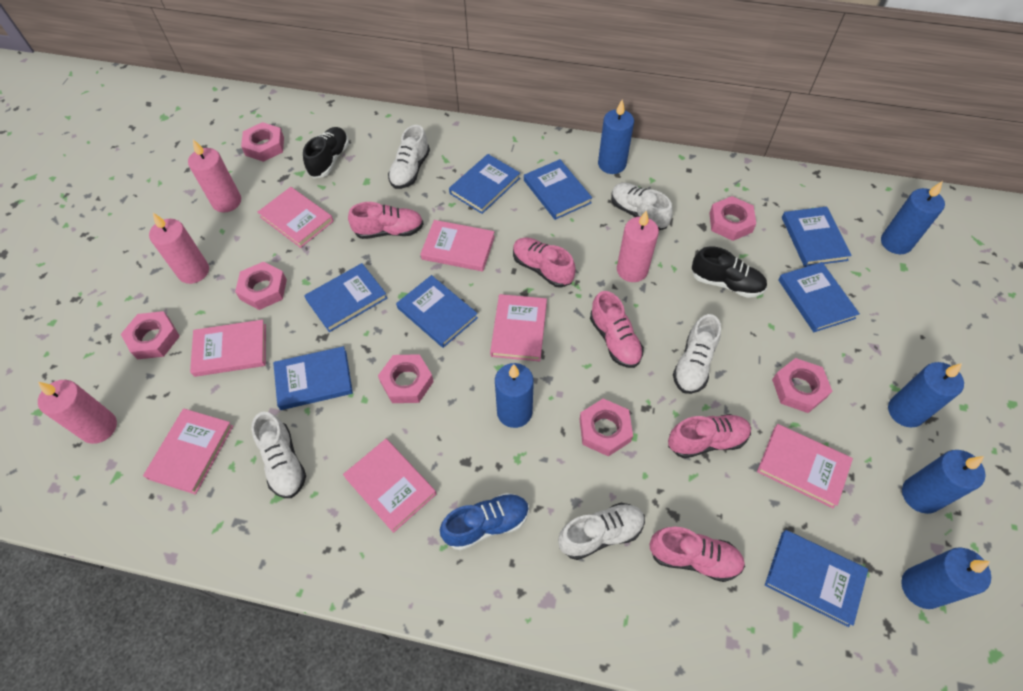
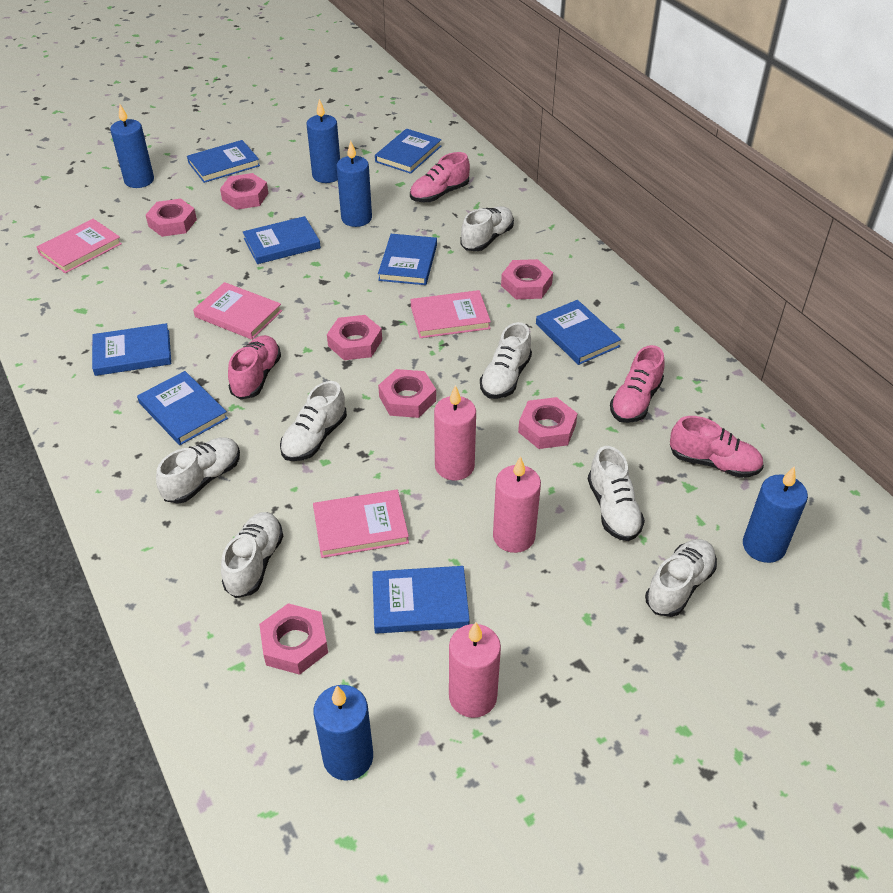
black shoe: 2 -> 0
blue candle: 6 -> 5
blue shoe: 1 -> 0
pink book: 7 -> 4
pink candle: 4 -> 3
pink shoe: 5 -> 4
white shoe: 5 -> 7

